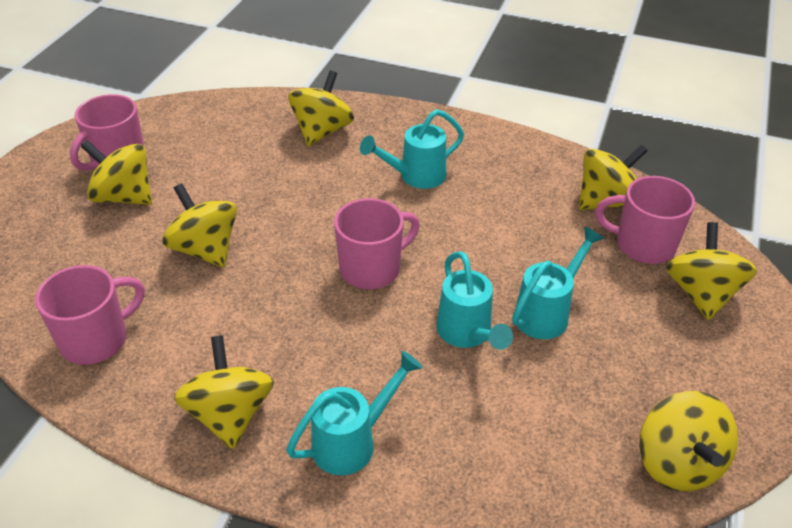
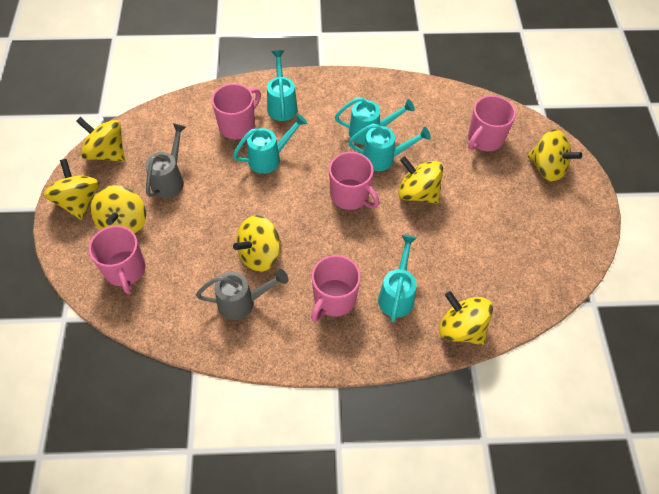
grey watering can: 0 -> 2
pink mug: 4 -> 5
turquoise watering can: 4 -> 5

